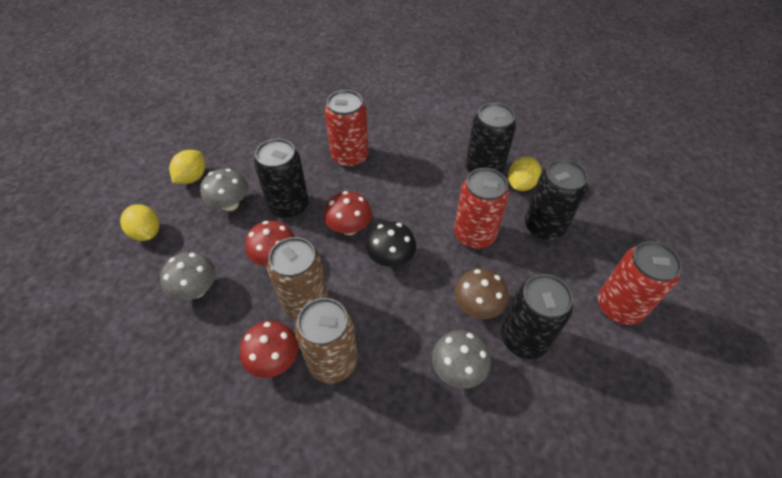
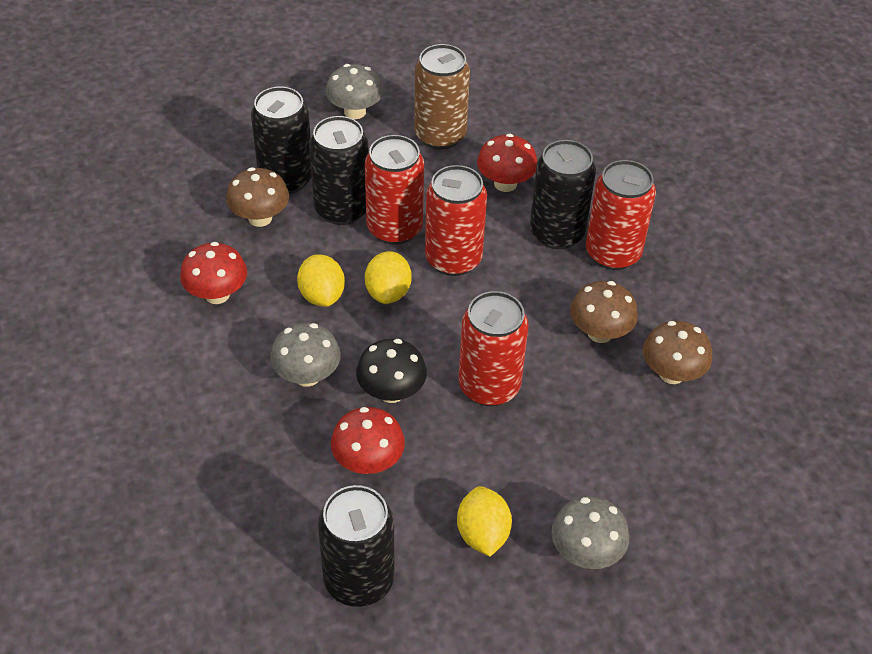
brown can: 2 -> 1
brown mushroom: 1 -> 3
red can: 3 -> 4

